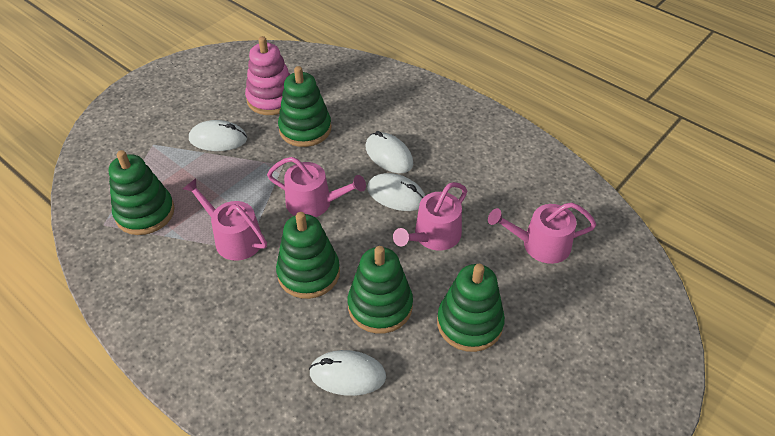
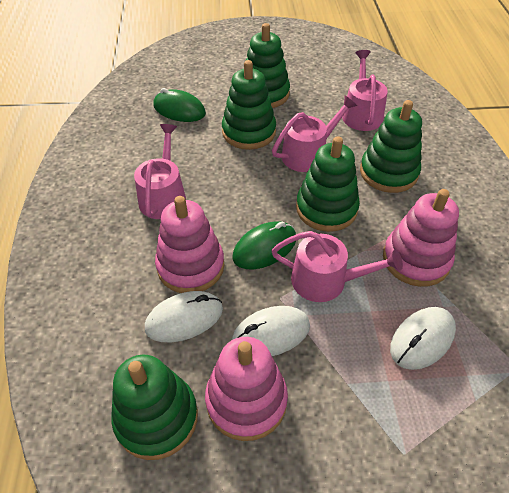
green mouse: 0 -> 2
pink stacking toy: 1 -> 3
white mouse: 4 -> 3

